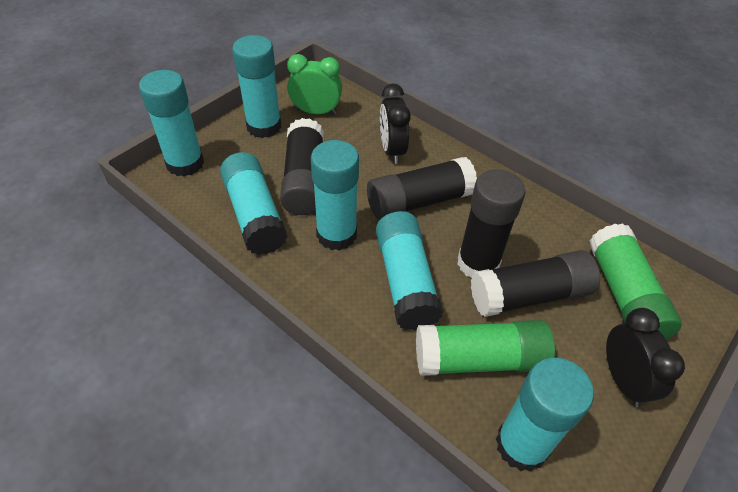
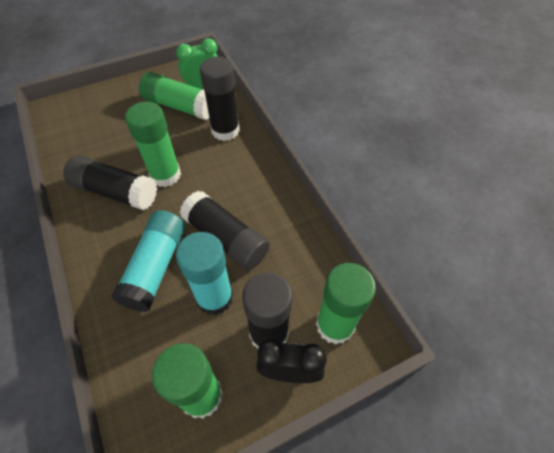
black clock: 2 -> 1
green glue stick: 2 -> 4
turquoise glue stick: 6 -> 2

